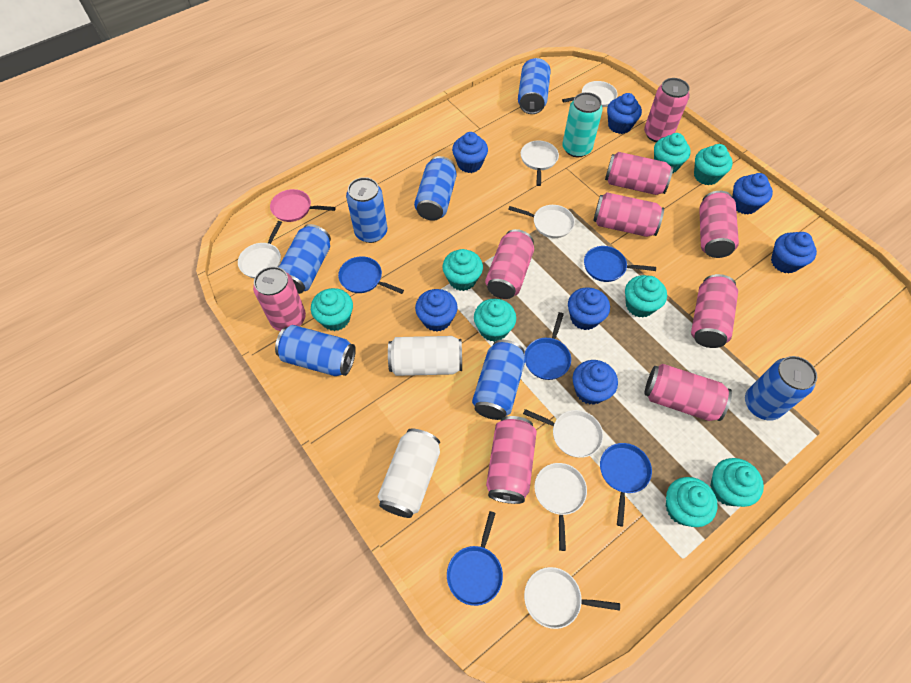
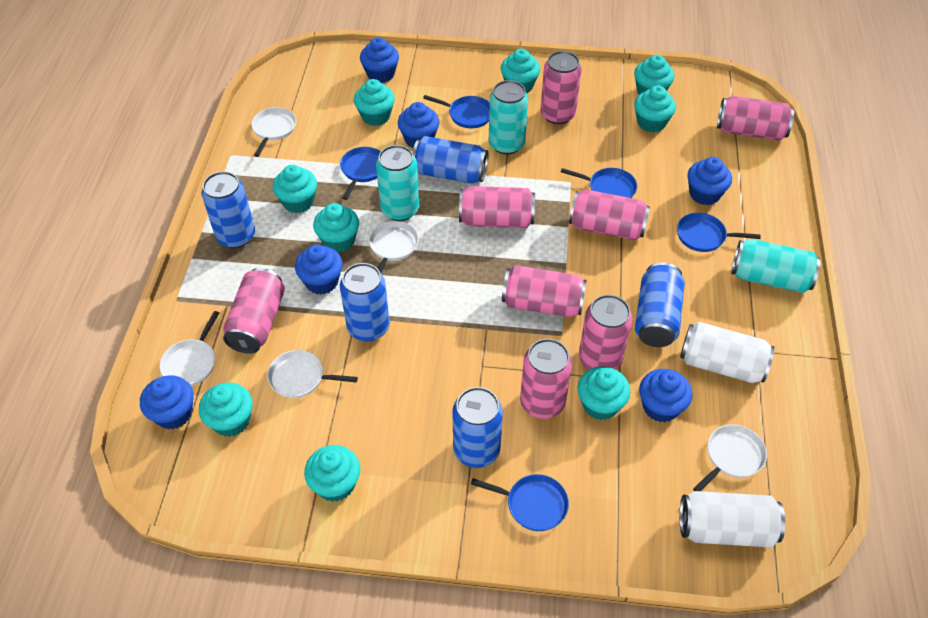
blue can: 7 -> 5
blue cupcake: 7 -> 6
pink can: 9 -> 8
pink pan: 1 -> 0
turquoise can: 1 -> 3
turquoise cupcake: 8 -> 9
white pan: 7 -> 5

